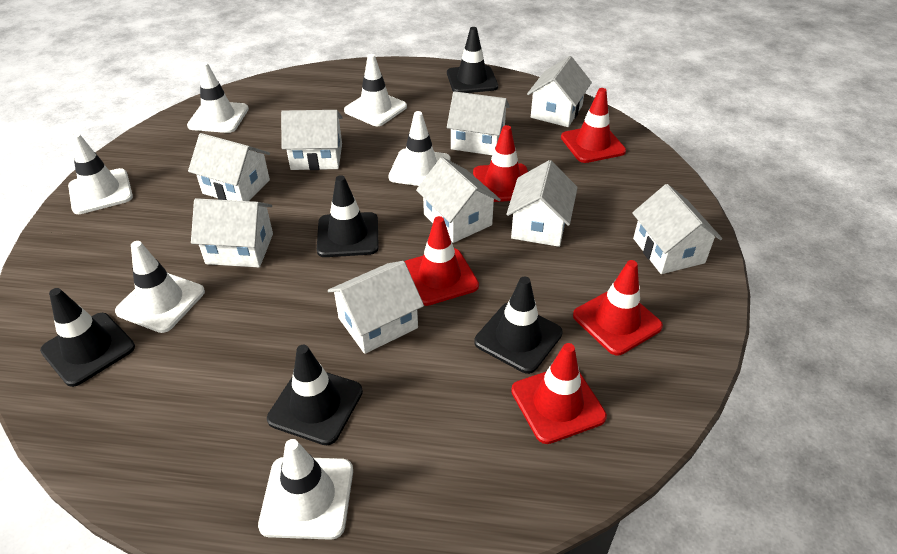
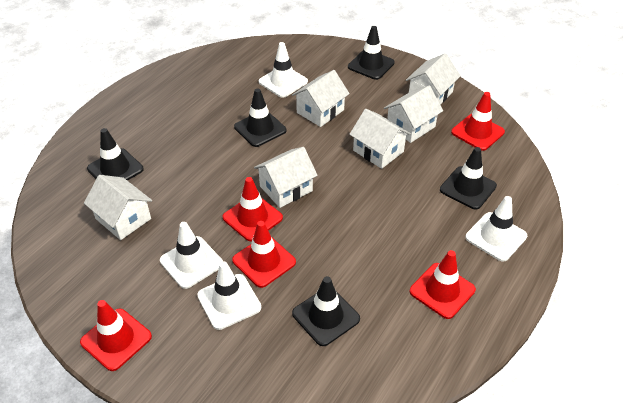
white house: 9 -> 6
white traffic cone: 6 -> 4

